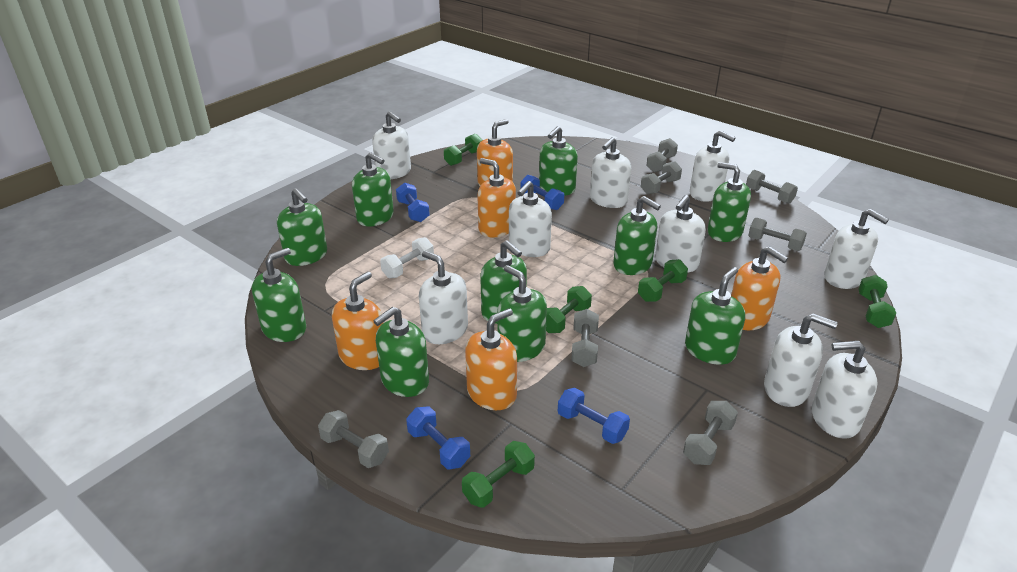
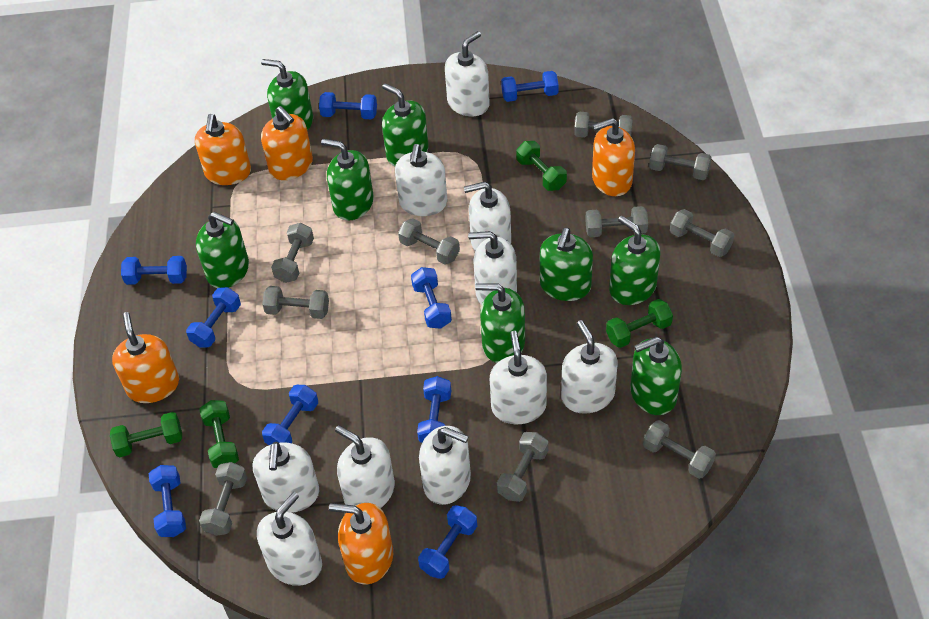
blue dumbbell: 4 -> 9
green dumbbell: 5 -> 4
green soap dispenser: 10 -> 8
grey dumbbell: 7 -> 10
white dumbbell: 1 -> 0
white soap dispenser: 9 -> 10

